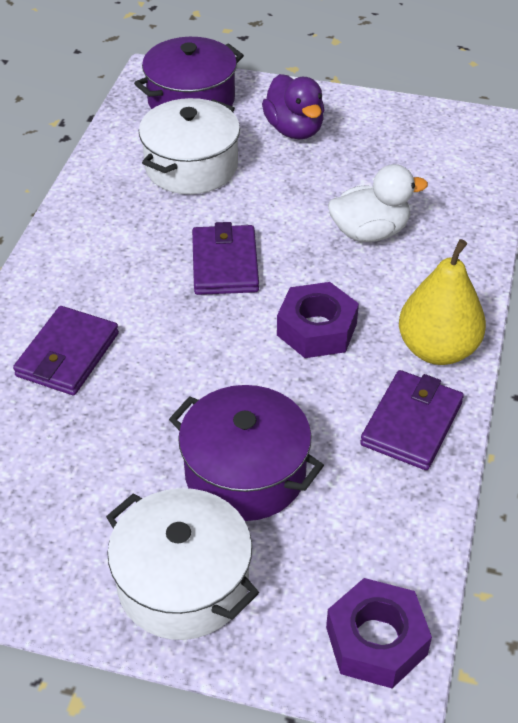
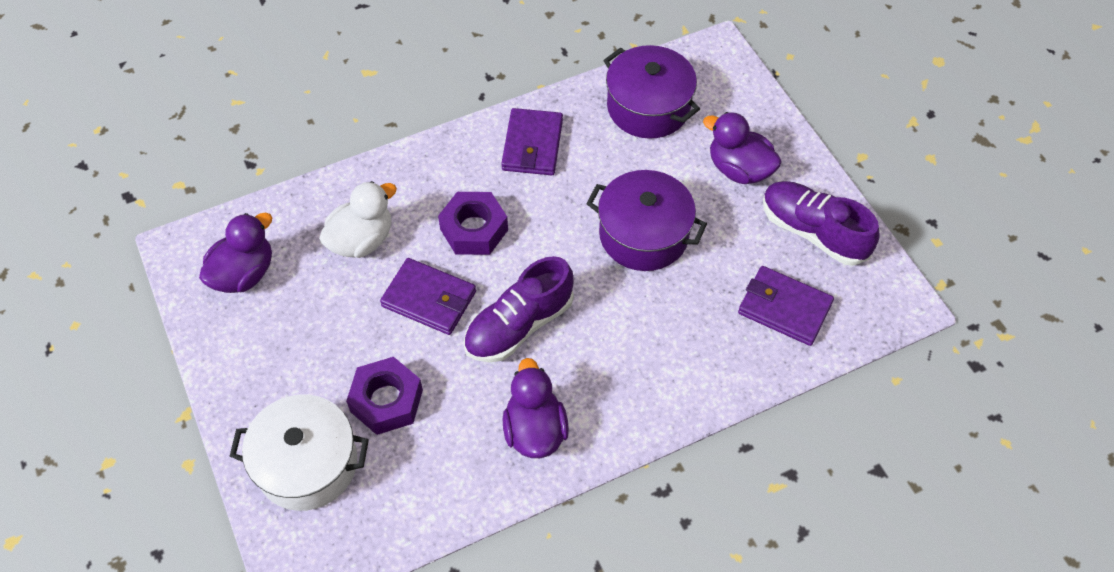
purple duck: 1 -> 3
purple shoe: 0 -> 2
white pot: 2 -> 1
yellow pear: 1 -> 0

